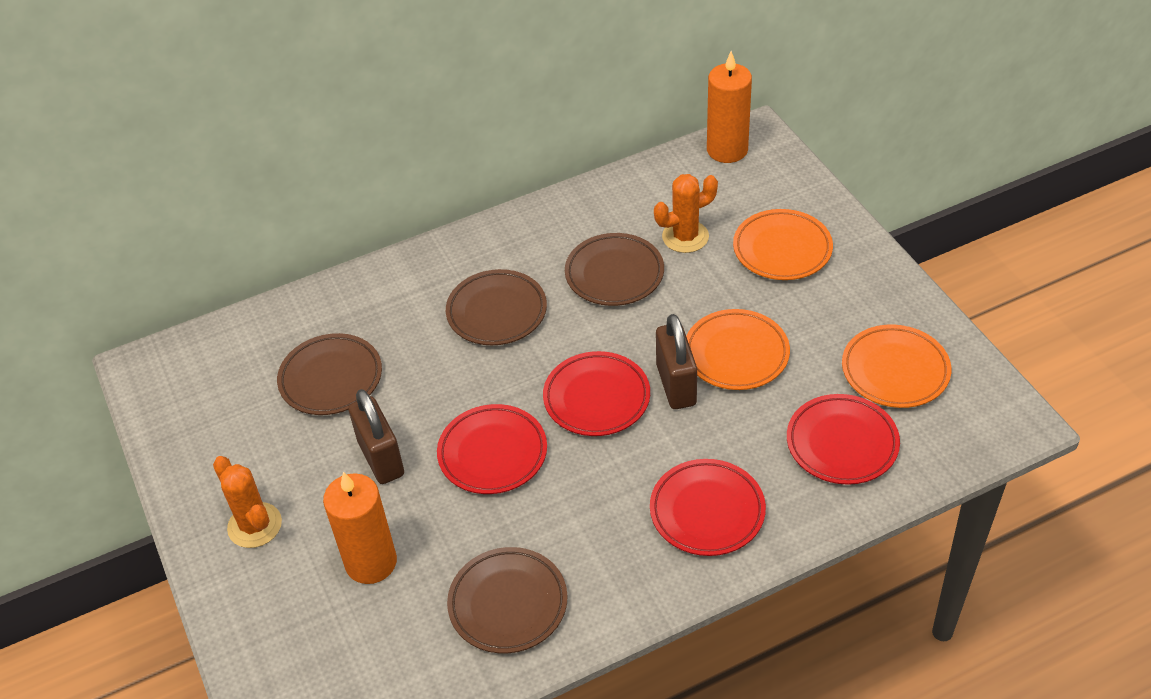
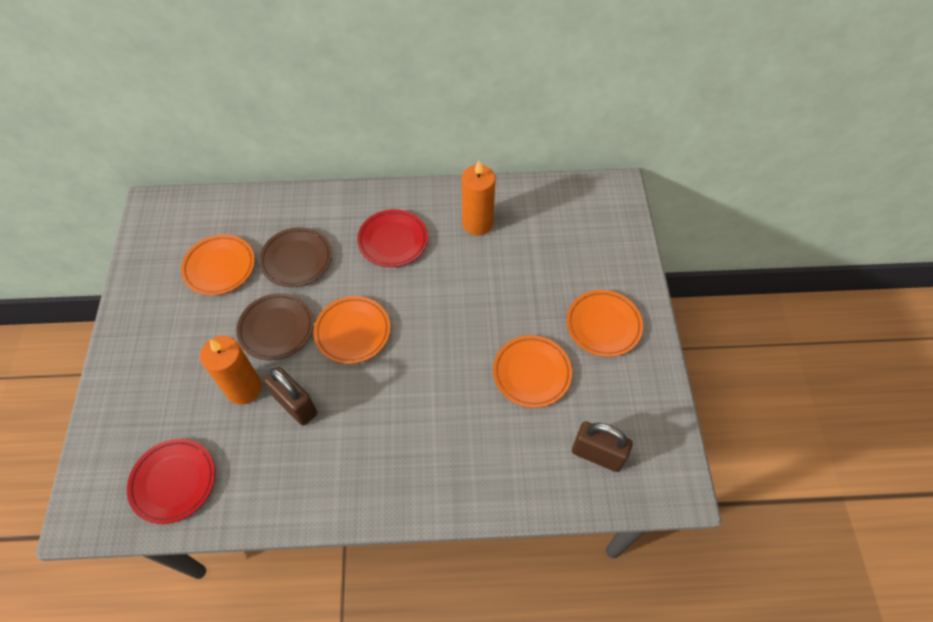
brown plate: 4 -> 2
orange cactus: 2 -> 0
orange plate: 3 -> 4
red plate: 4 -> 2

